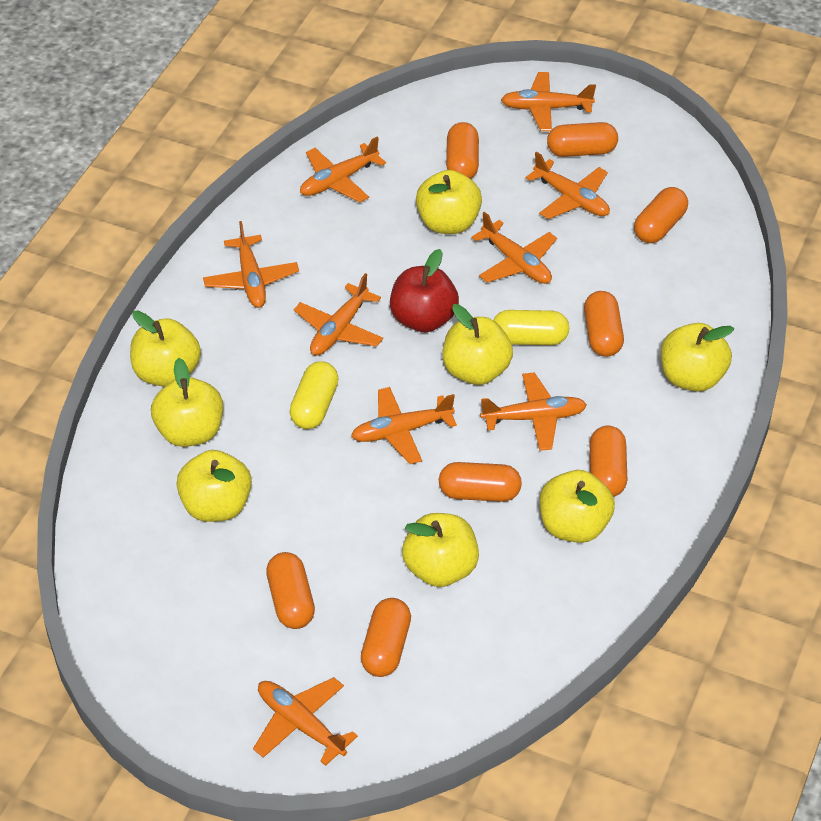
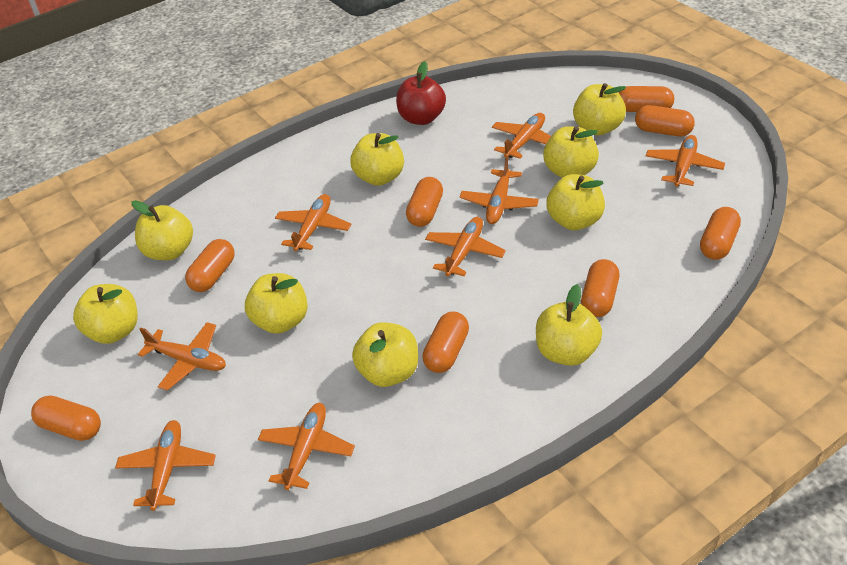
orange plane: 9 -> 8
yellow apple: 8 -> 9
yellow capsule: 2 -> 0

